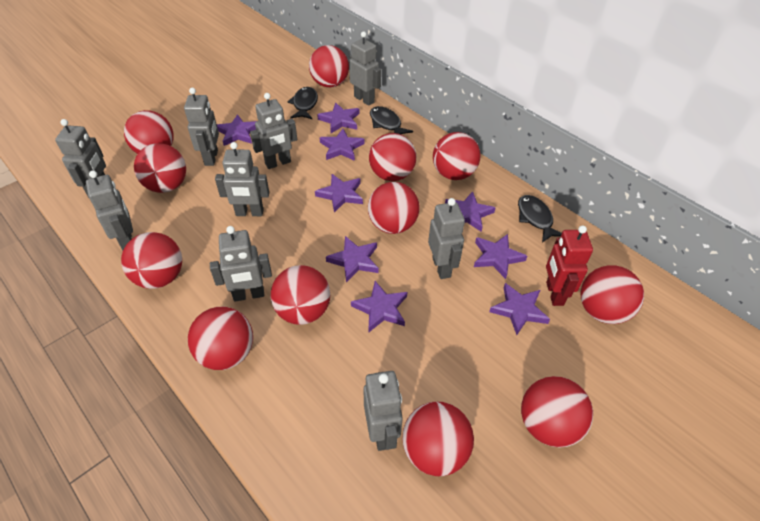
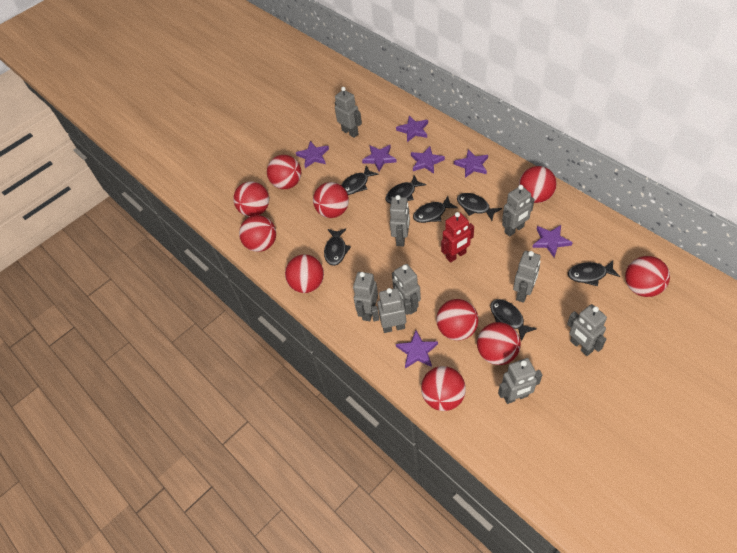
black fish: 3 -> 7
purple star: 9 -> 7
red ball: 12 -> 10

